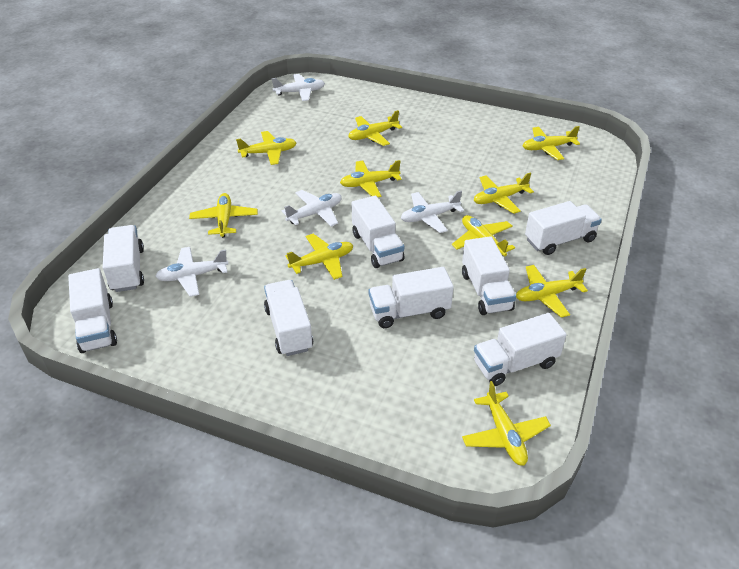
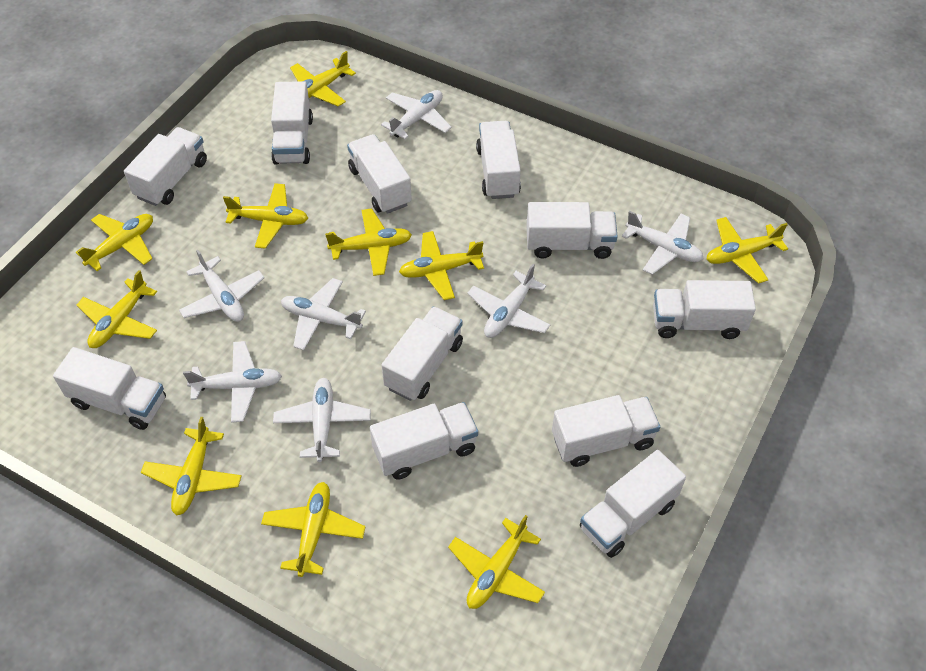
white plane: 4 -> 7
white truck: 8 -> 11

